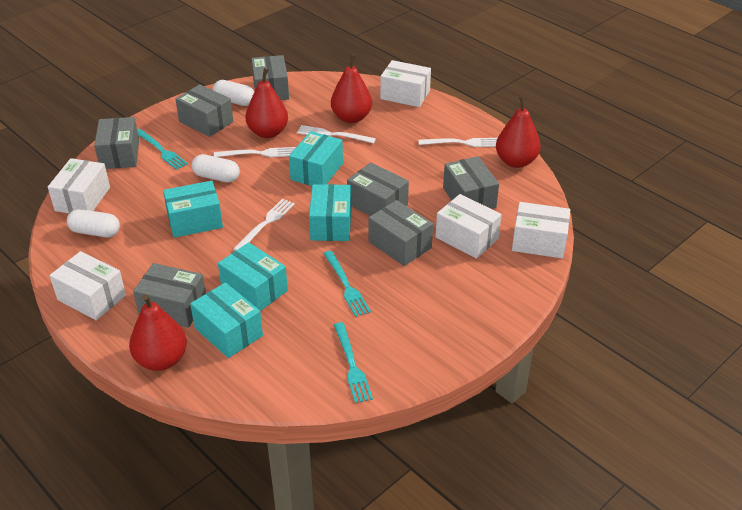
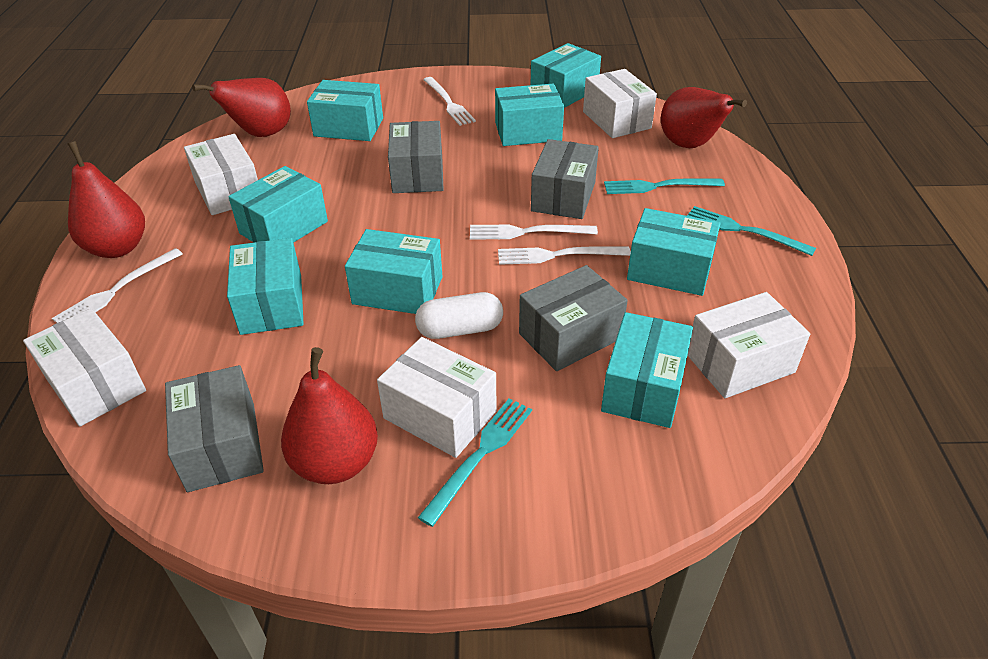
grey box: 7 -> 4
turquoise box: 5 -> 8
white capsule: 3 -> 1

